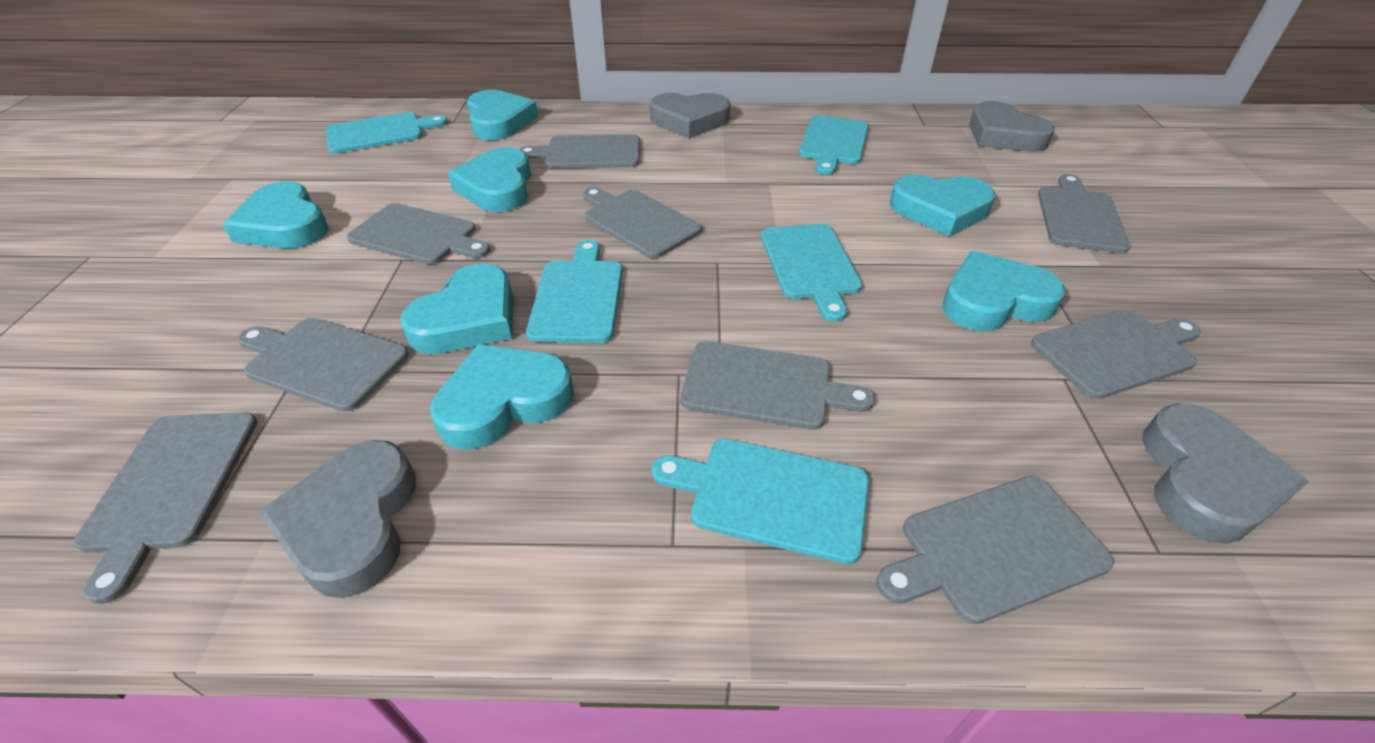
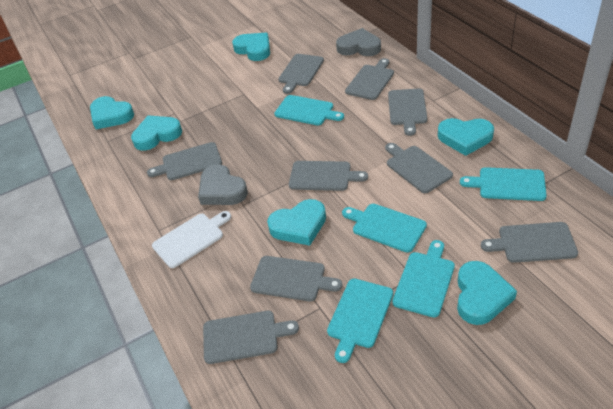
grey heart: 4 -> 2
turquoise heart: 7 -> 6
white cutting board: 0 -> 1

